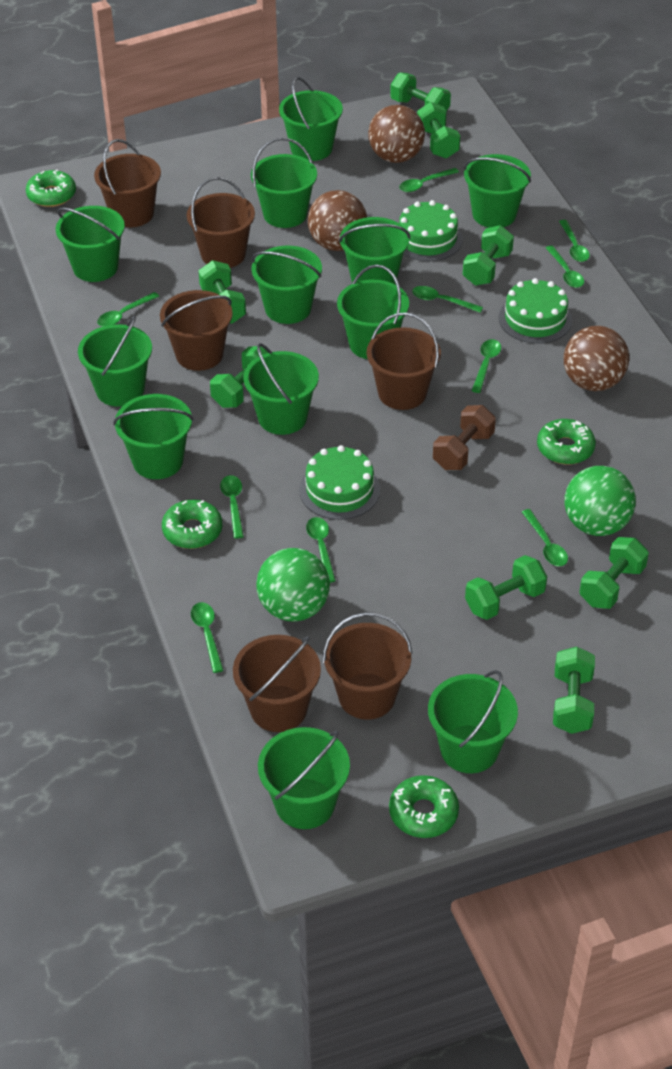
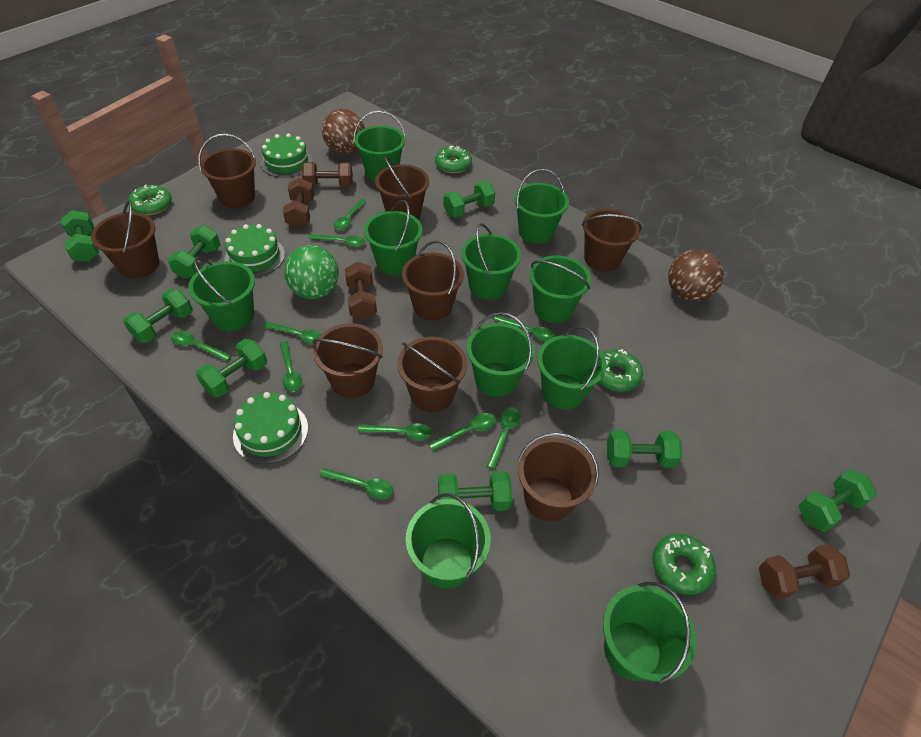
brown ball: 3 -> 2
brown bucket: 6 -> 8
brown dumbbell: 1 -> 4
green ball: 2 -> 1
green bucket: 12 -> 10

